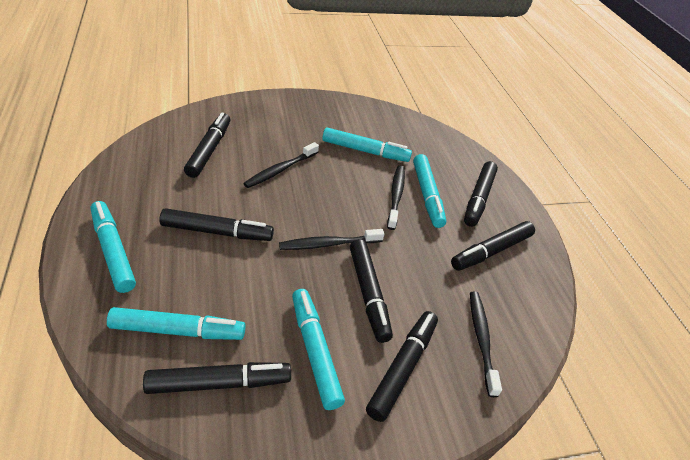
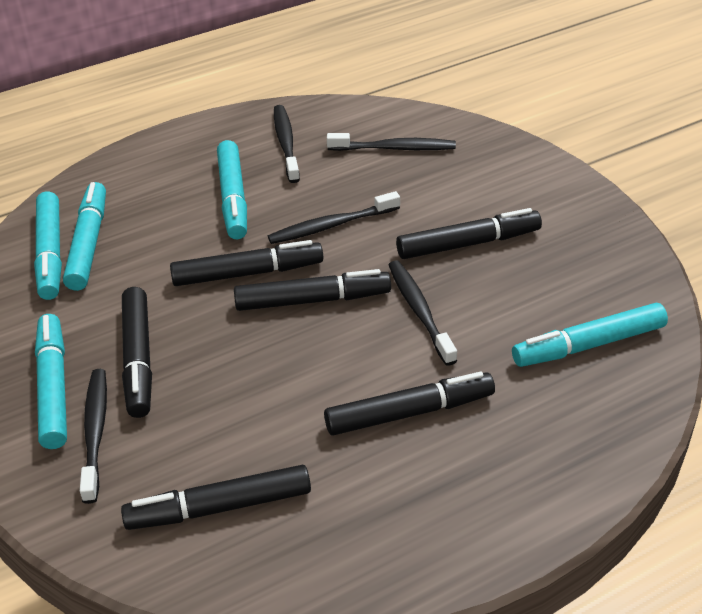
black marker: 7 -> 6
black toothbrush: 4 -> 5

